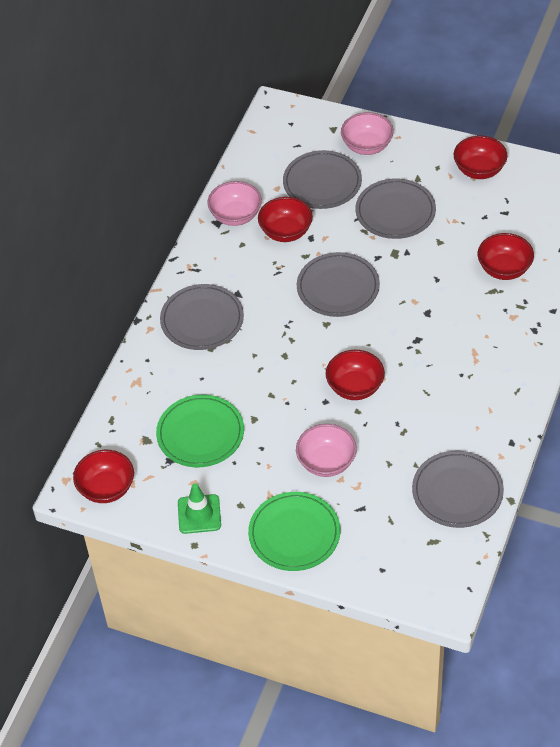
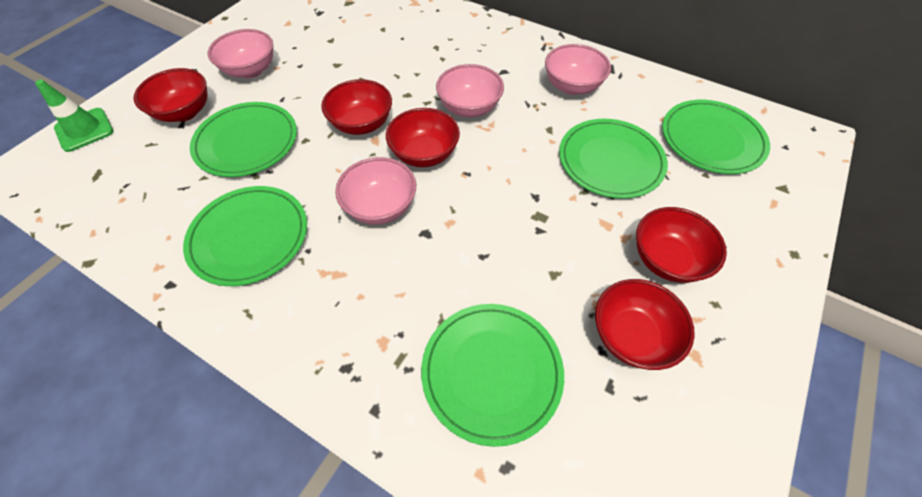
green plate: 2 -> 5
grey plate: 5 -> 0
pink bowl: 3 -> 4

